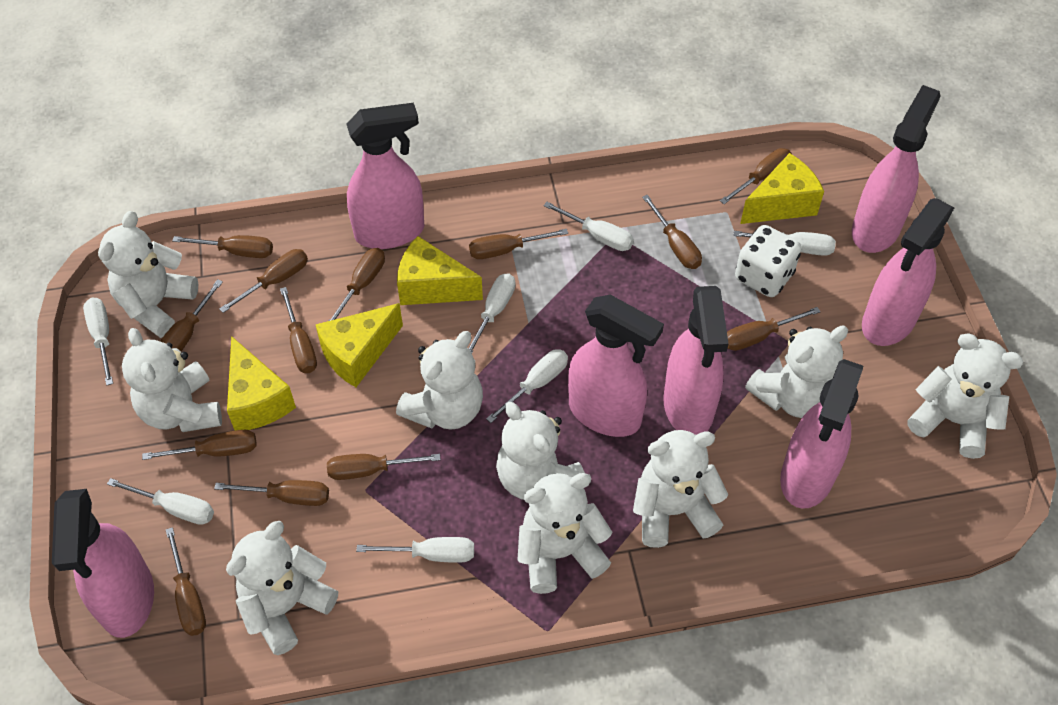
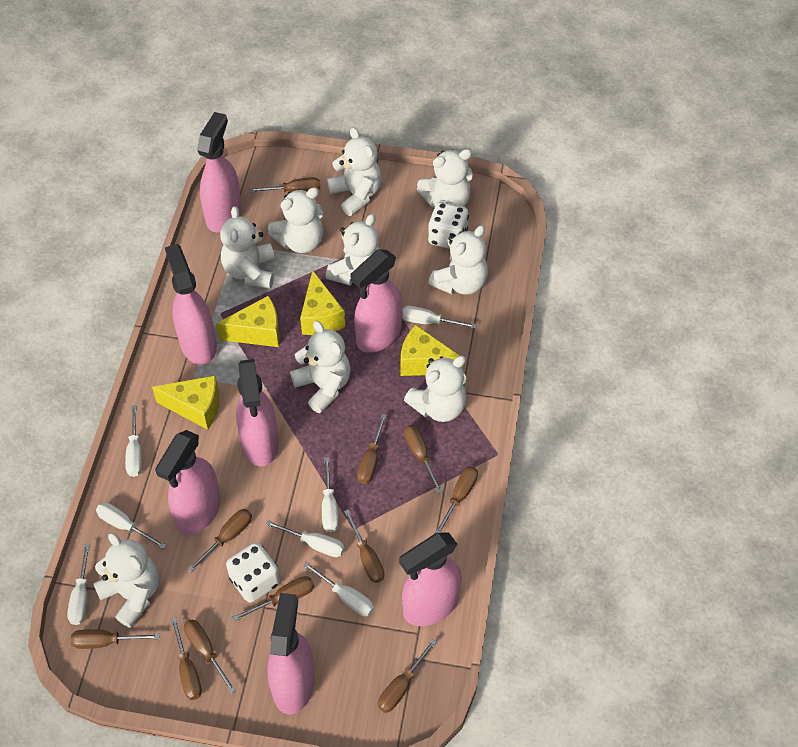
brown screwdriver: 13 -> 11
white dice: 1 -> 2

